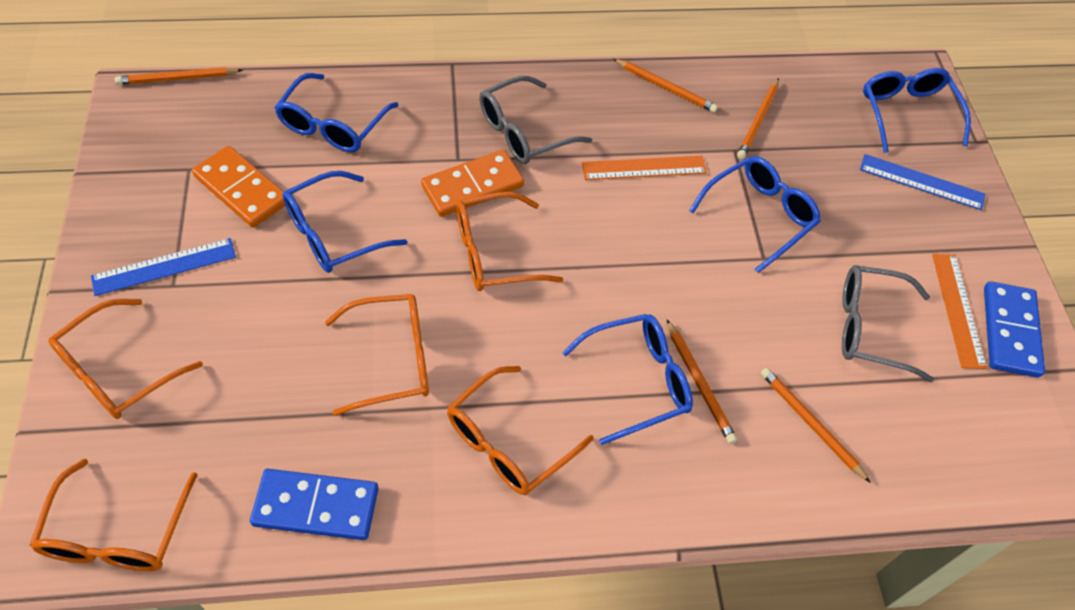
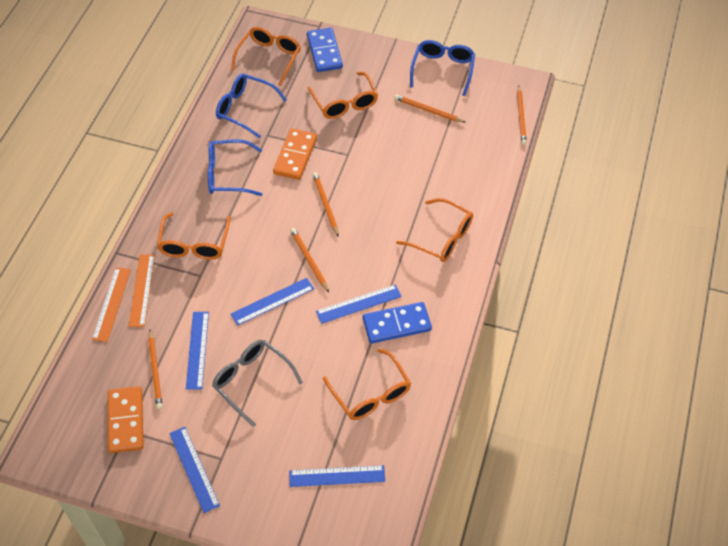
blue glasses: 5 -> 3
blue ruler: 2 -> 5
grey glasses: 2 -> 1

